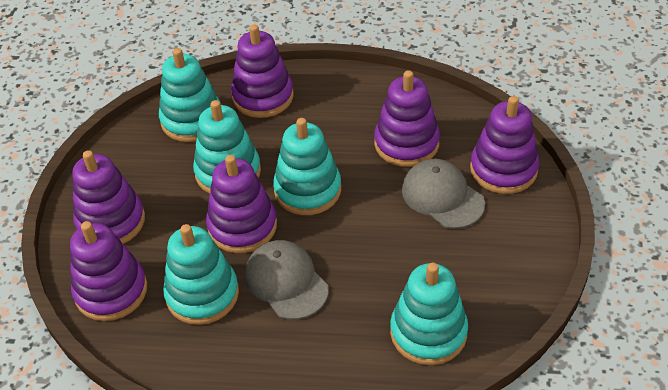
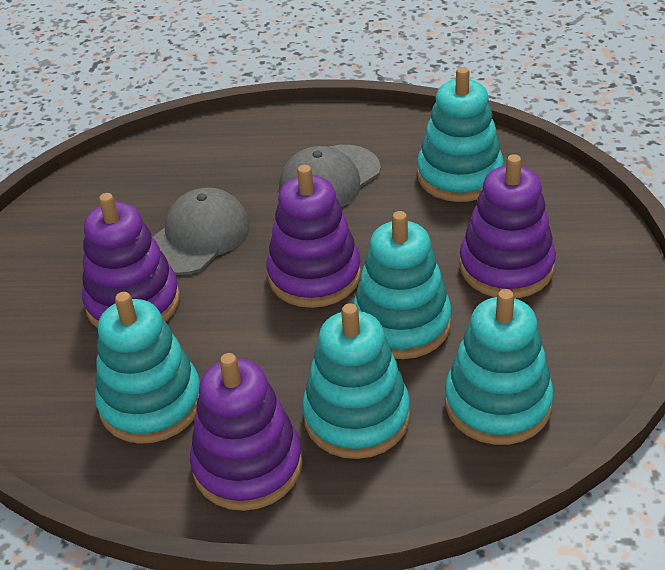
purple stacking toy: 6 -> 4

